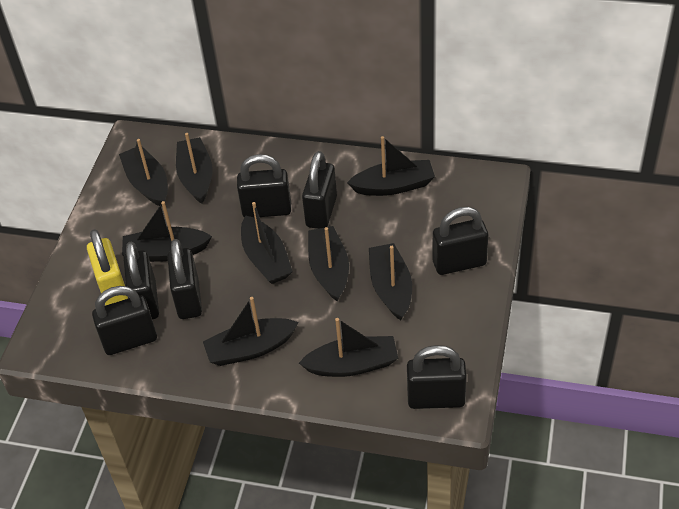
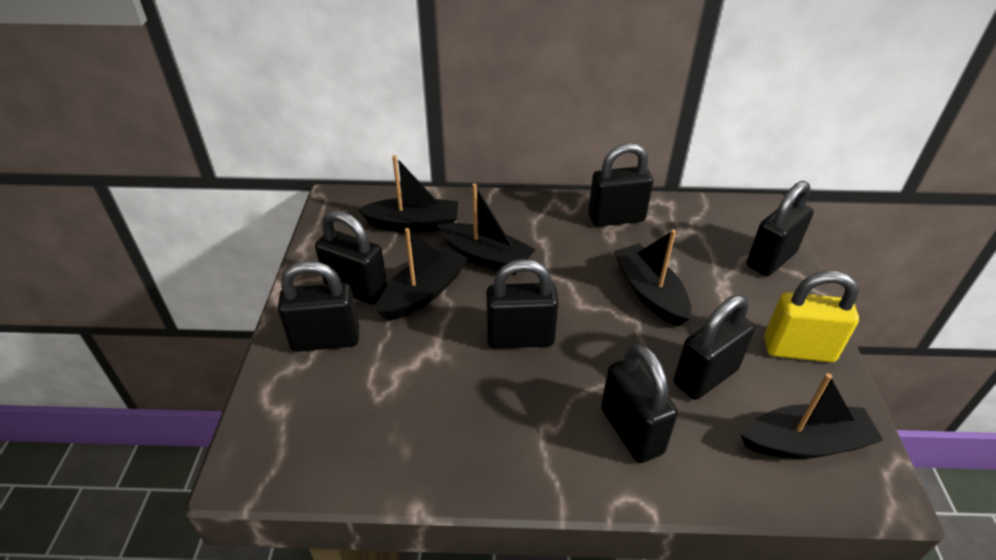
black boat: 9 -> 5

